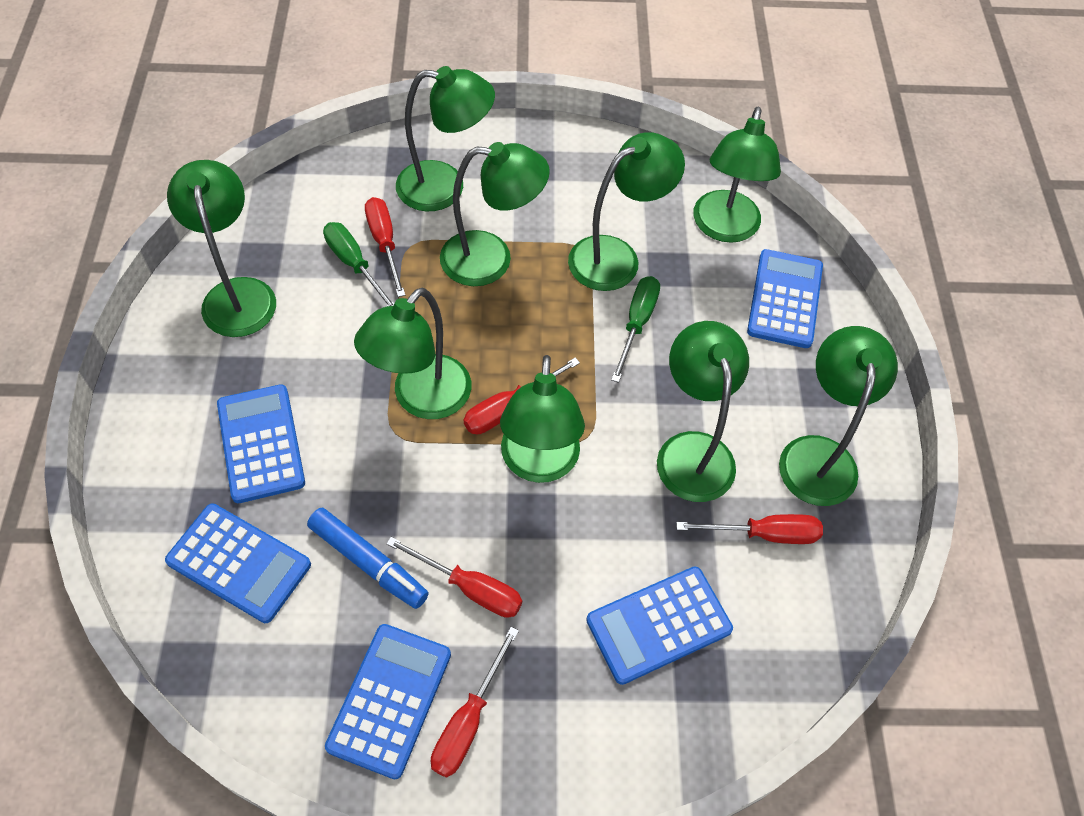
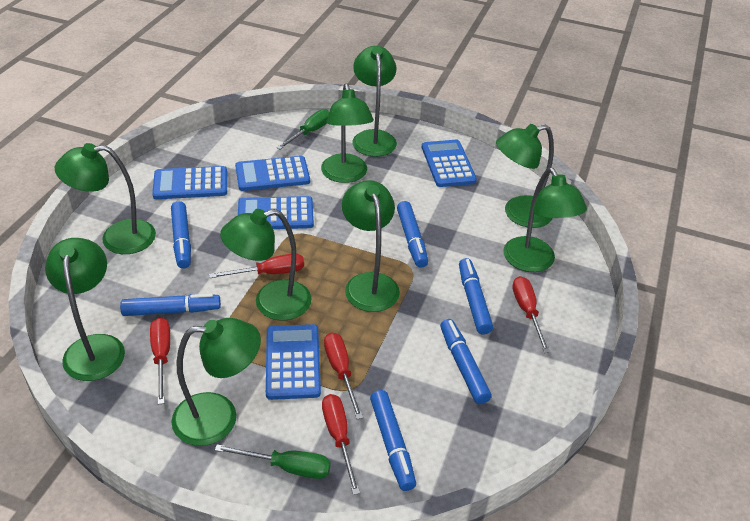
blue marker: 1 -> 6

